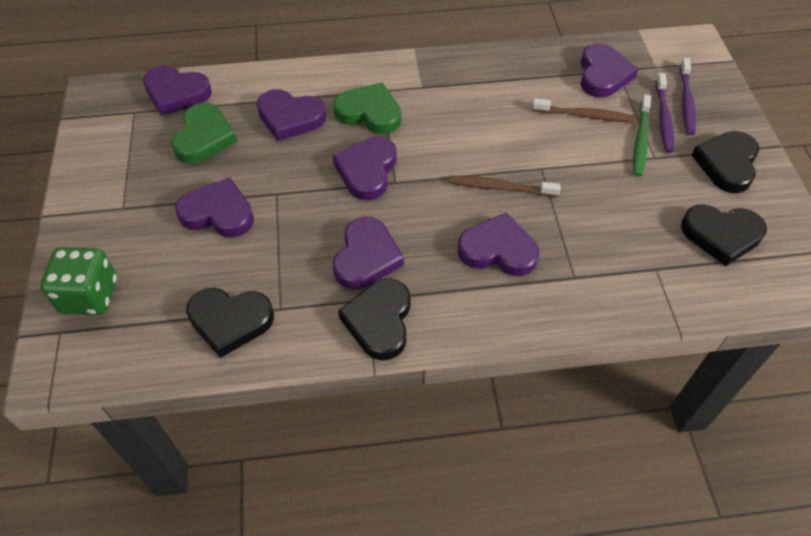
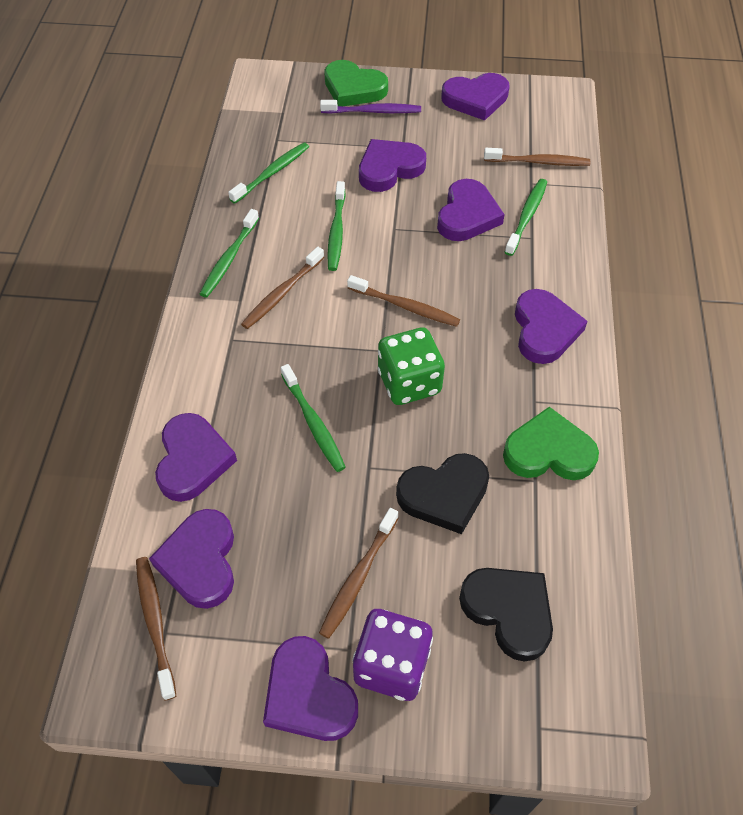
black heart: 4 -> 2
brown toothbrush: 2 -> 5
green toothbrush: 1 -> 5
purple dice: 0 -> 1
purple toothbrush: 2 -> 1

